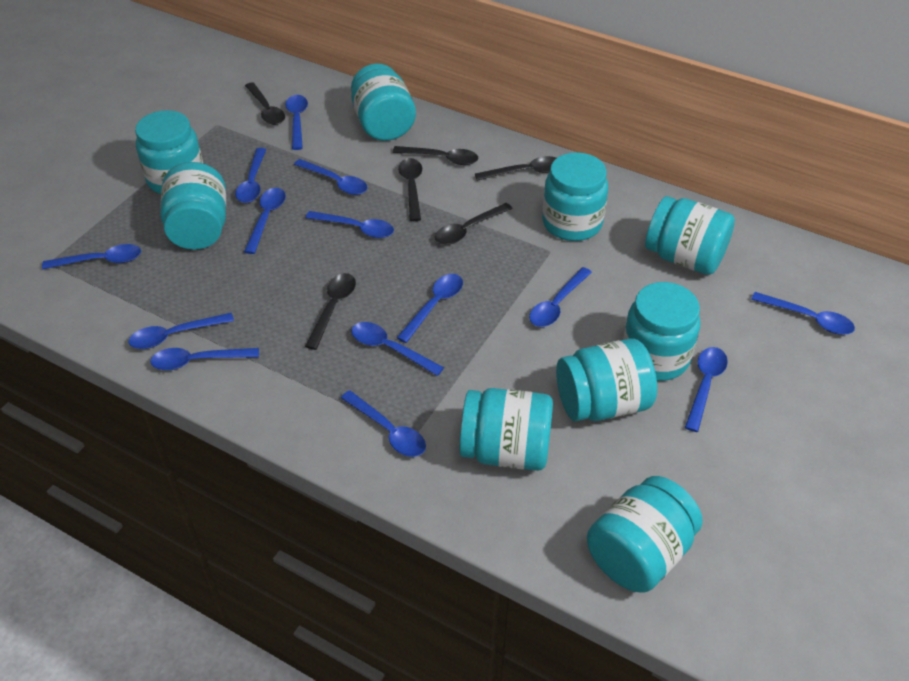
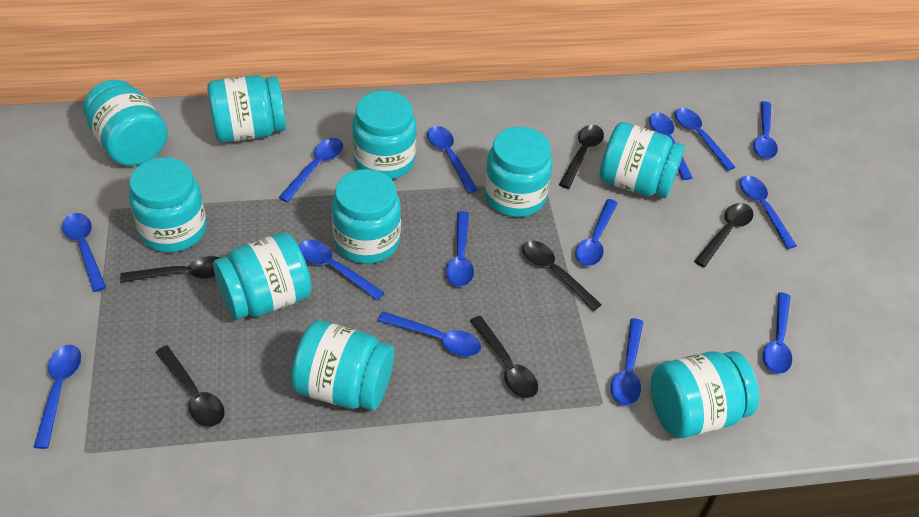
turquoise jar: 9 -> 10

